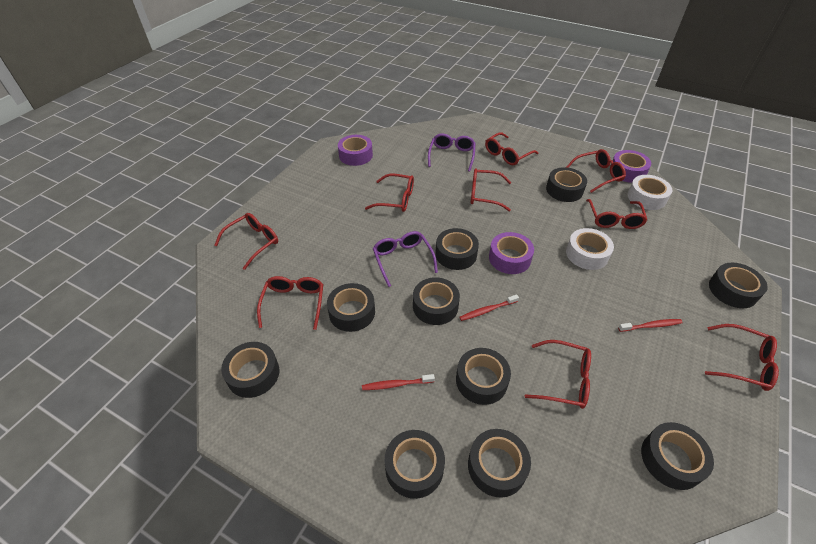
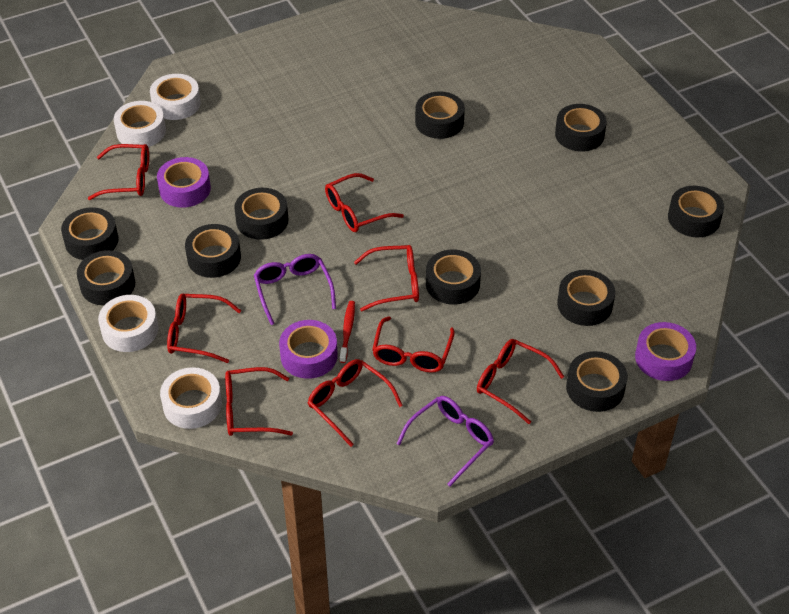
red glasses: 9 -> 8
red toothbrush: 3 -> 1
white tape: 2 -> 4

